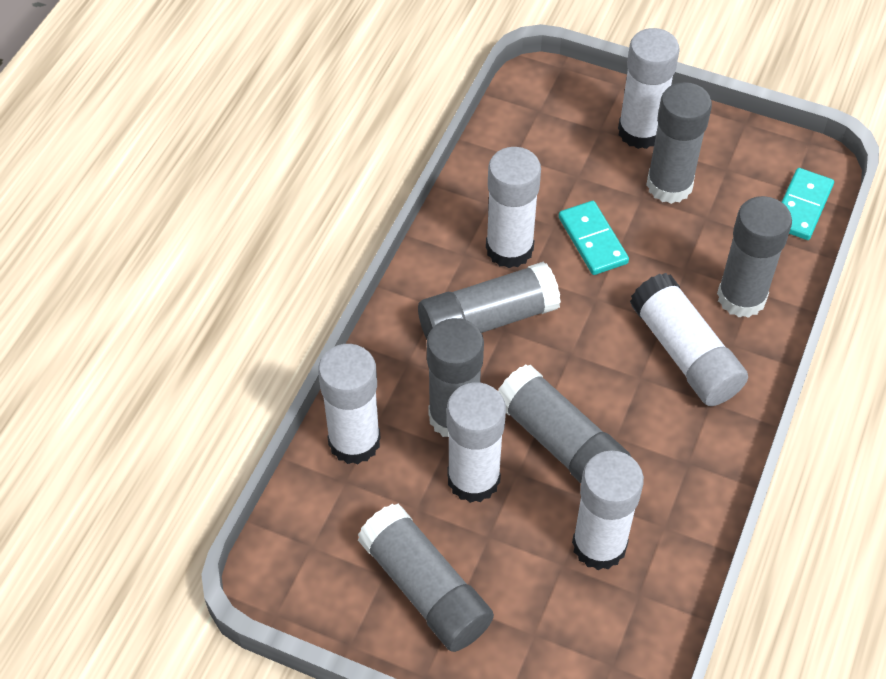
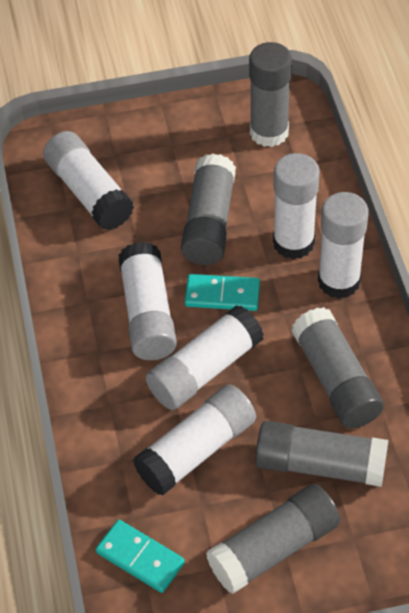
grey glue stick: 6 -> 5

